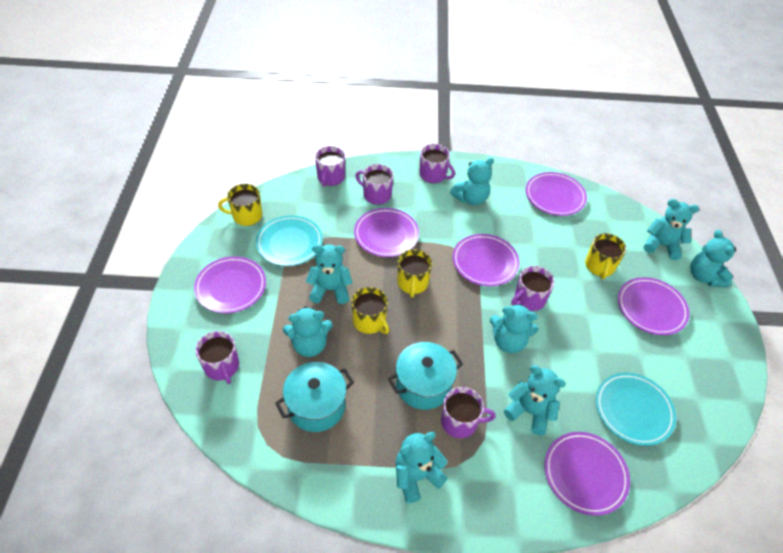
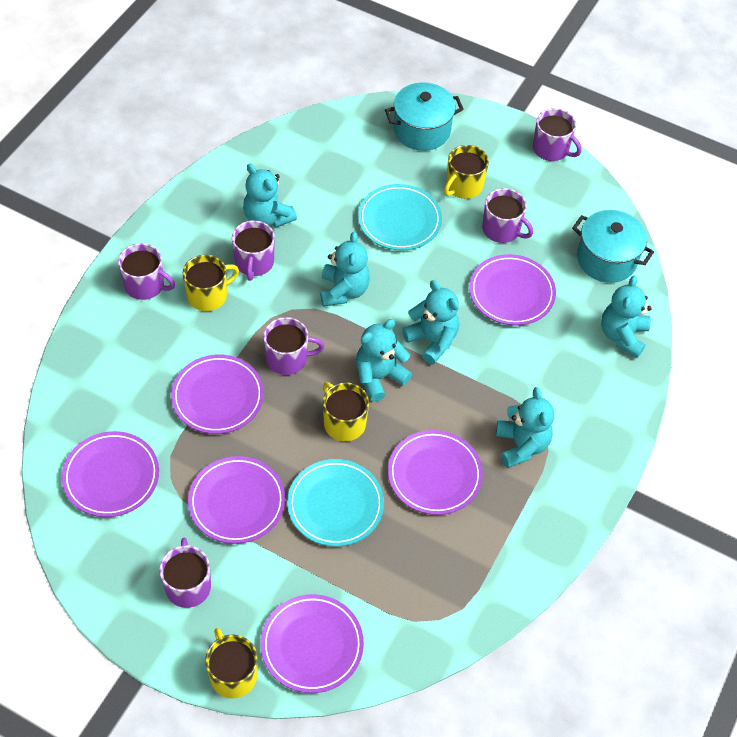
turquoise teddy bear: 8 -> 6

